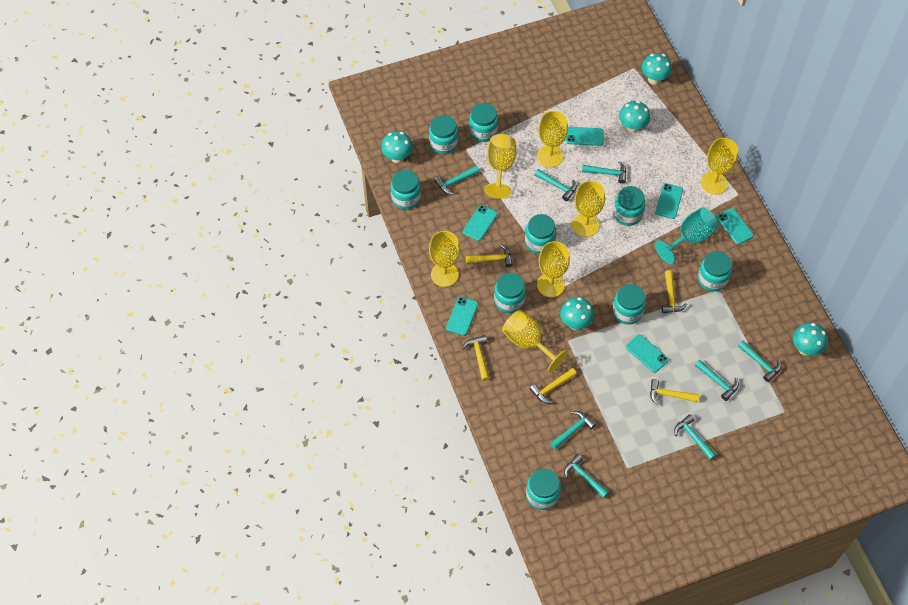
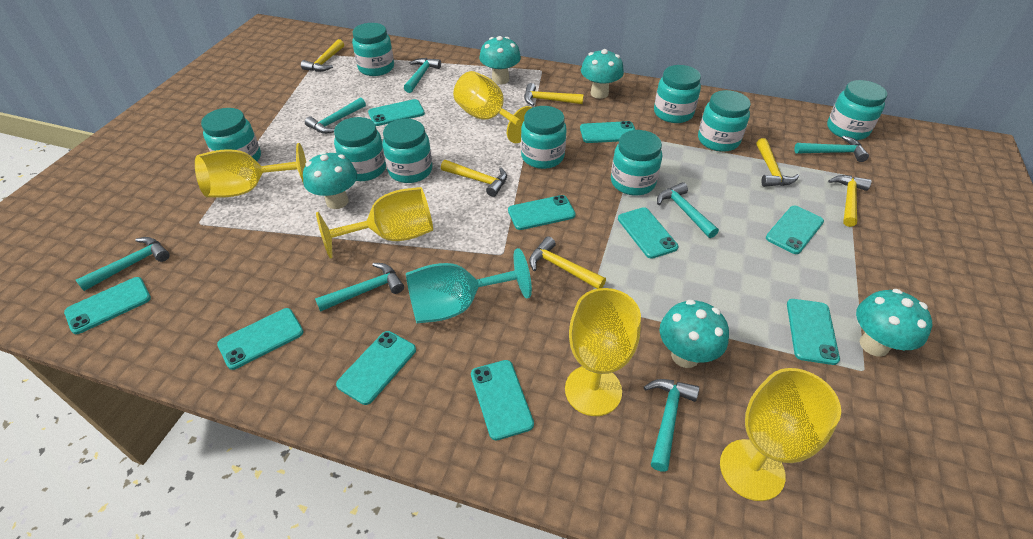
turquoise hammer: 8 -> 7
turquoise phone: 6 -> 10
yellow goblet: 7 -> 5
yellow hammer: 5 -> 6

